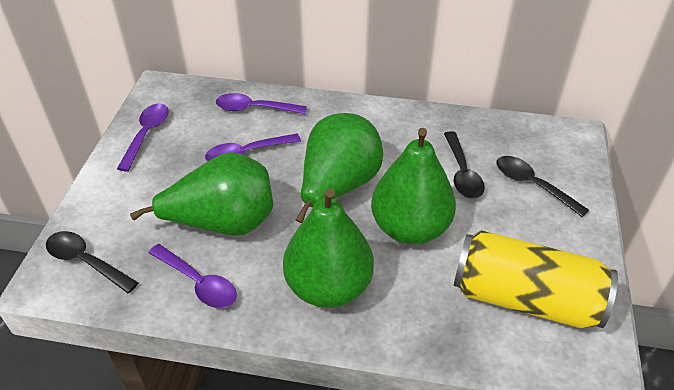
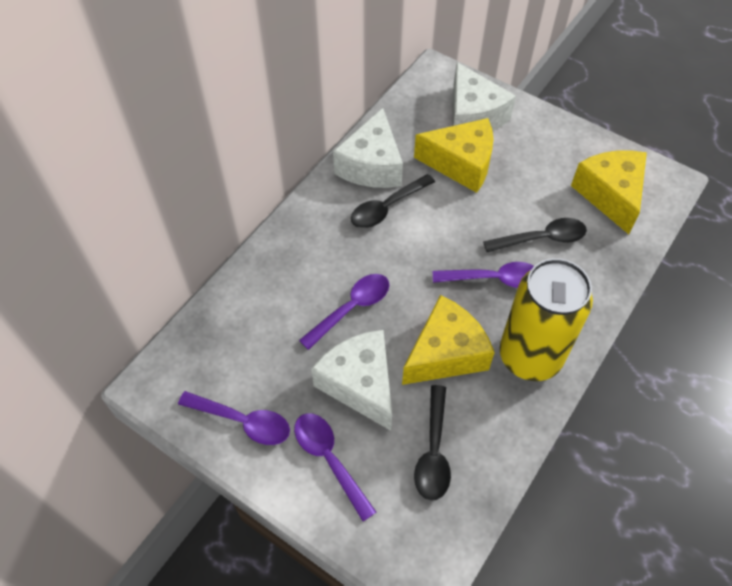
green pear: 4 -> 0
white cheese: 0 -> 3
yellow cheese: 0 -> 3

